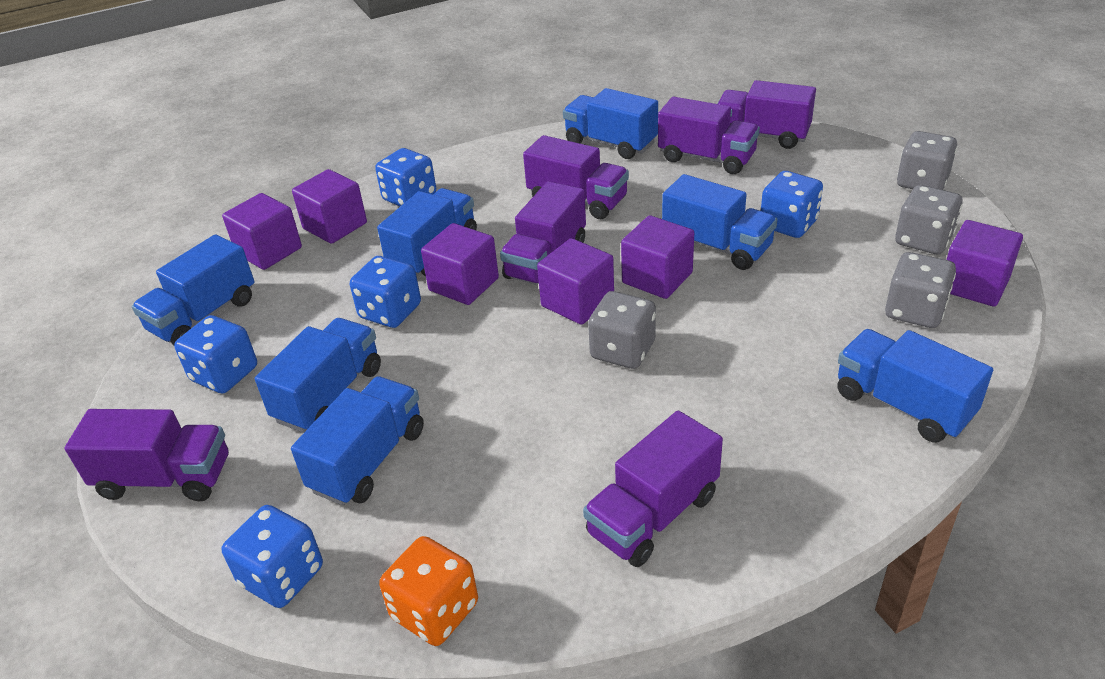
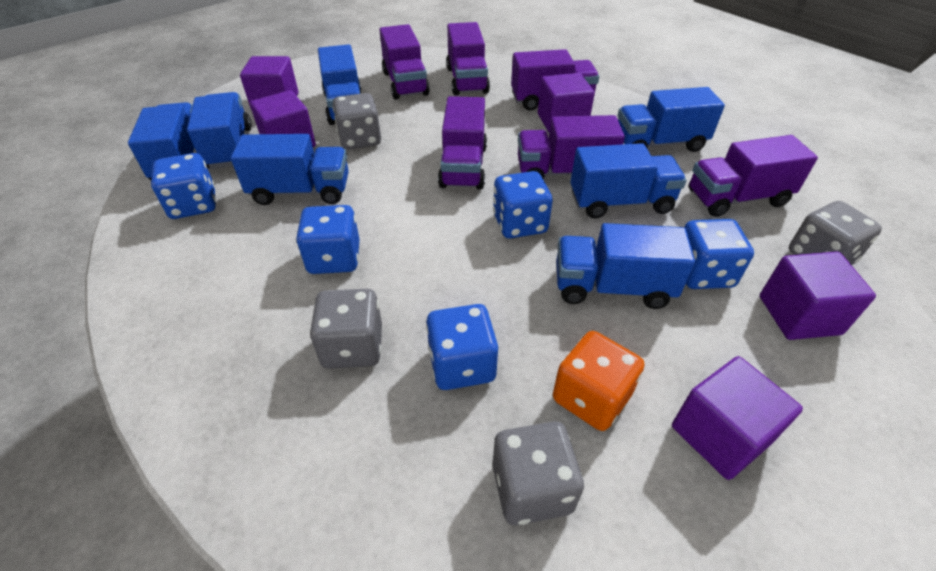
purple cube: 6 -> 5

